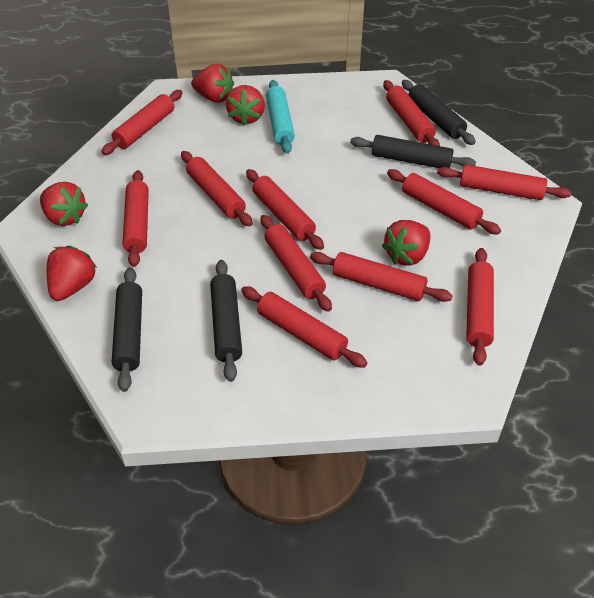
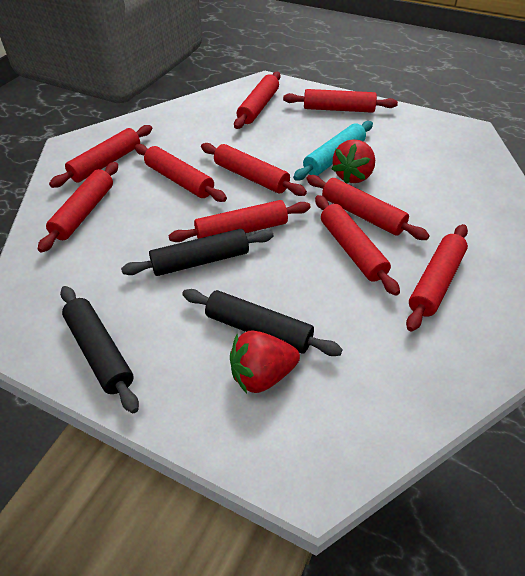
black rolling pin: 4 -> 3
red rolling pin: 11 -> 10
red strawberry: 5 -> 2

